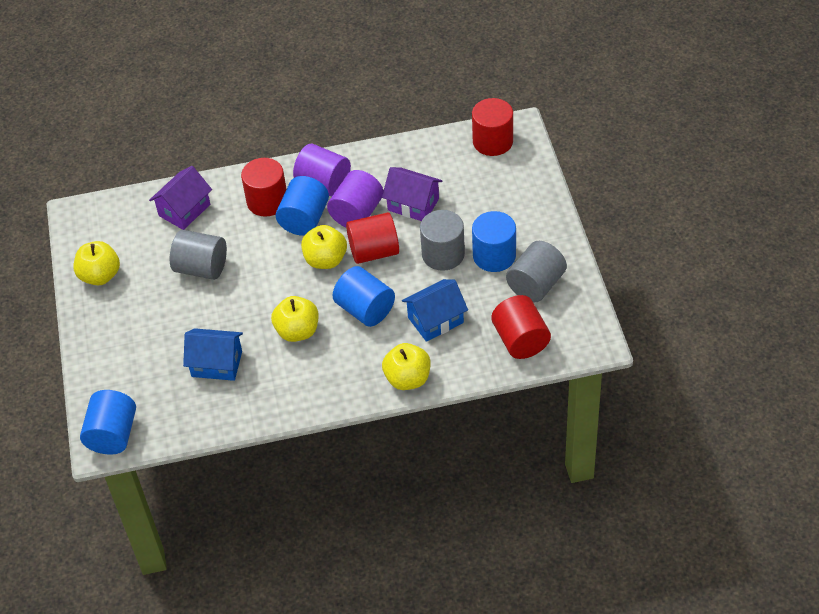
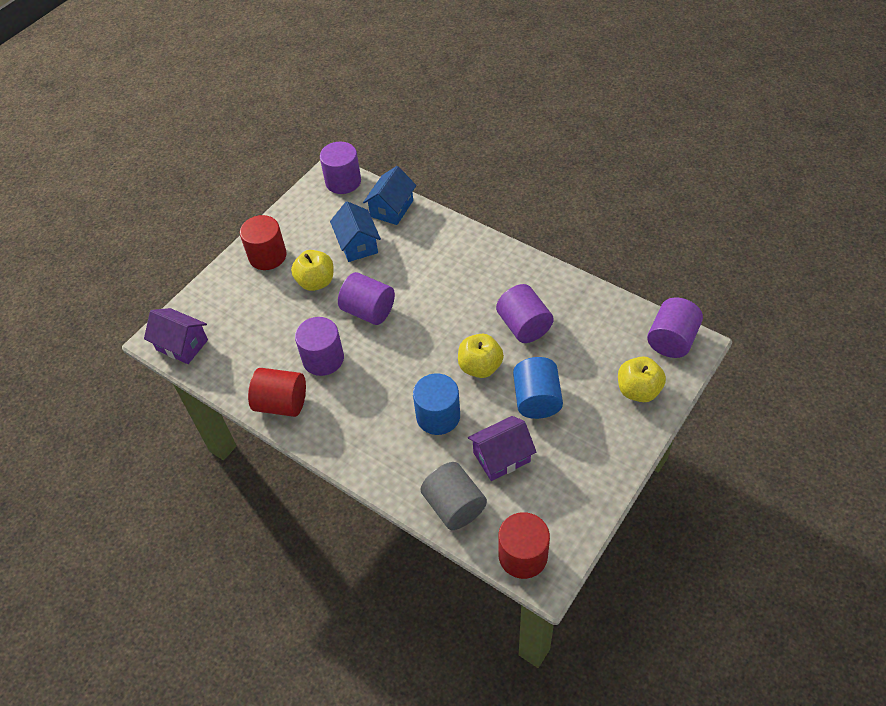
blue cylinder: 4 -> 2
grey cylinder: 3 -> 1
purple cylinder: 2 -> 5
red cylinder: 4 -> 3
yellow apple: 4 -> 3

